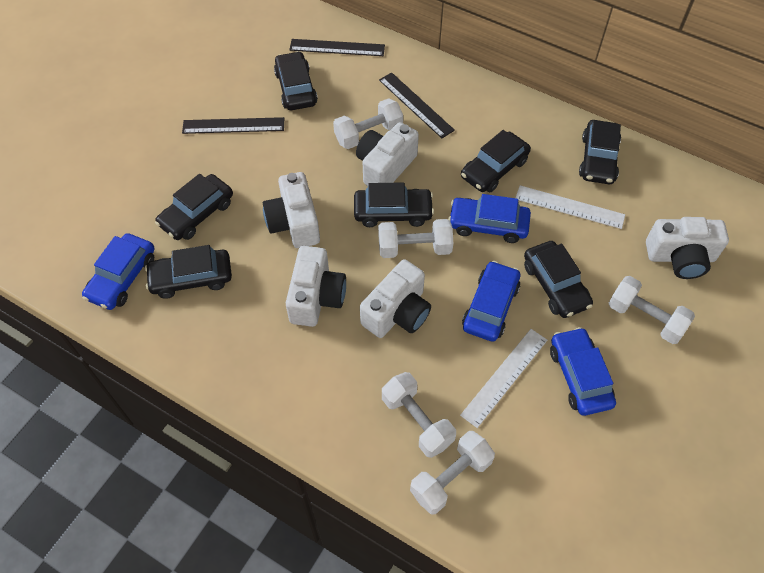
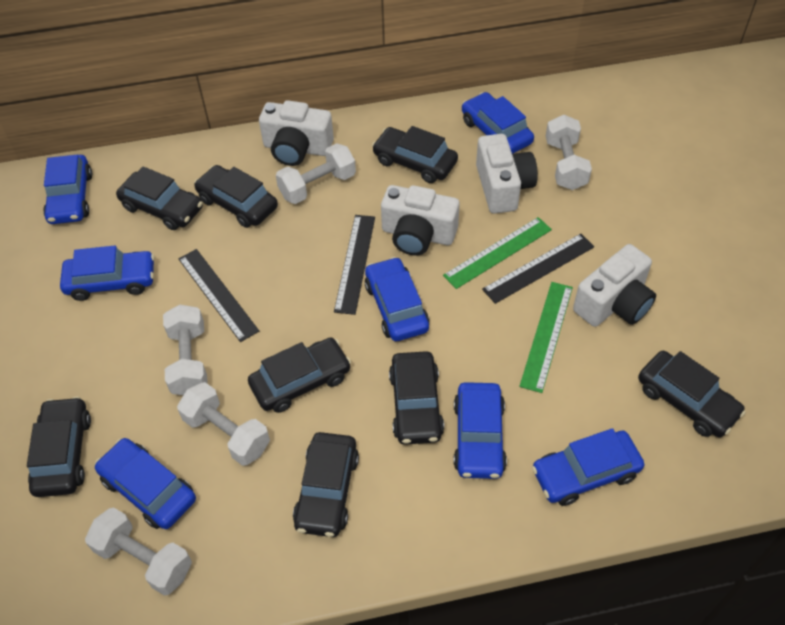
black car: 7 -> 8
blue car: 4 -> 7
green ruler: 0 -> 2
white camera: 5 -> 4
white ruler: 2 -> 0

